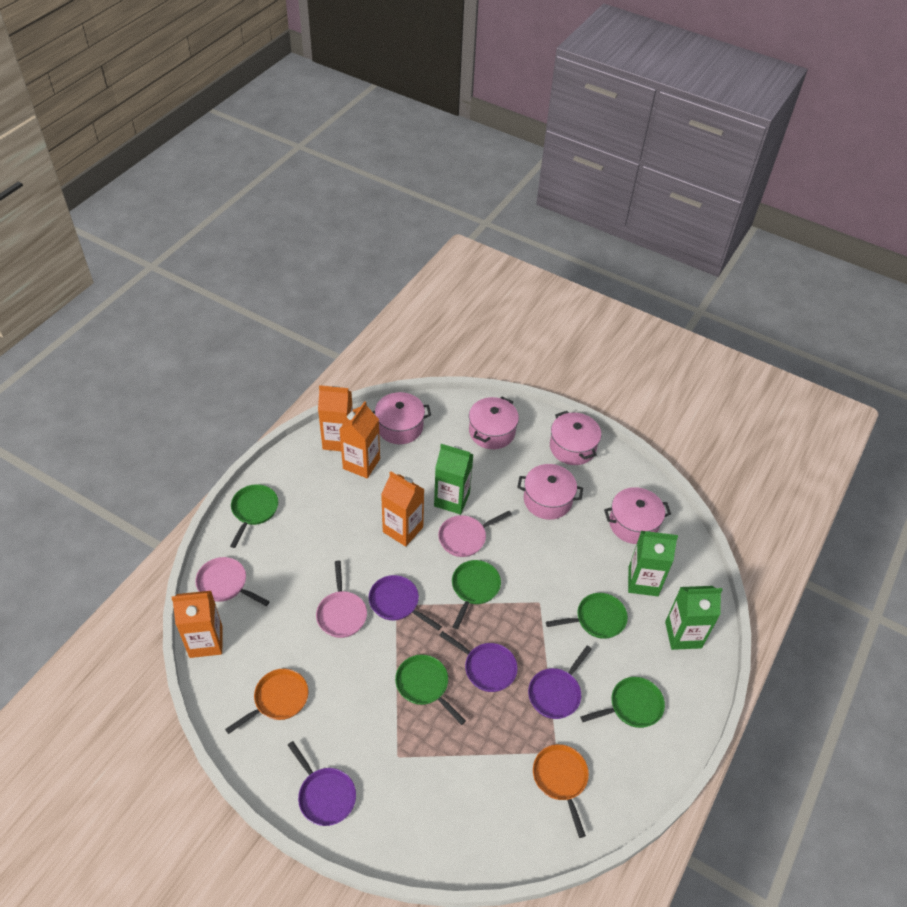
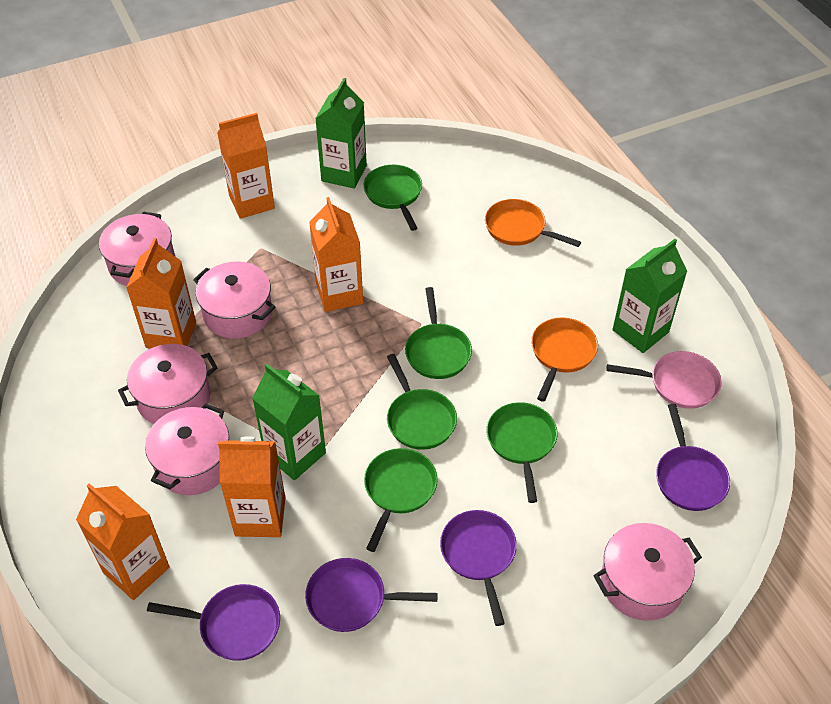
orange carton: 4 -> 5
pink pan: 3 -> 1

